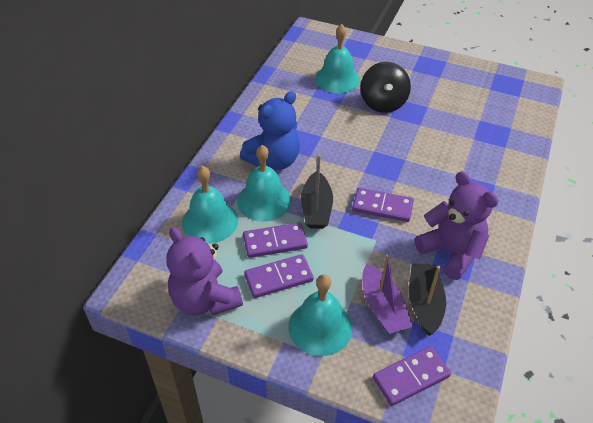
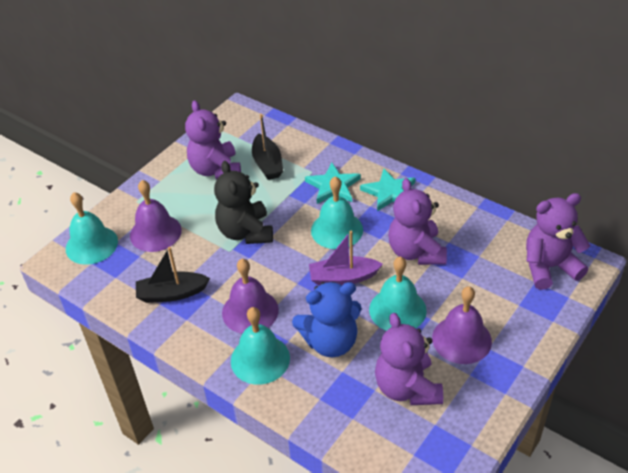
black spinning top: 1 -> 0
black teddy bear: 0 -> 1
purple bell: 0 -> 3
purple domino: 4 -> 0
purple teddy bear: 2 -> 4
turquoise star: 0 -> 2

